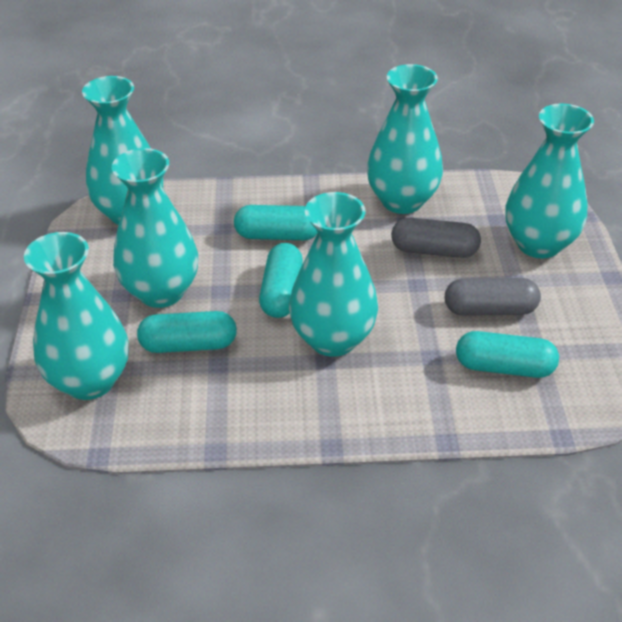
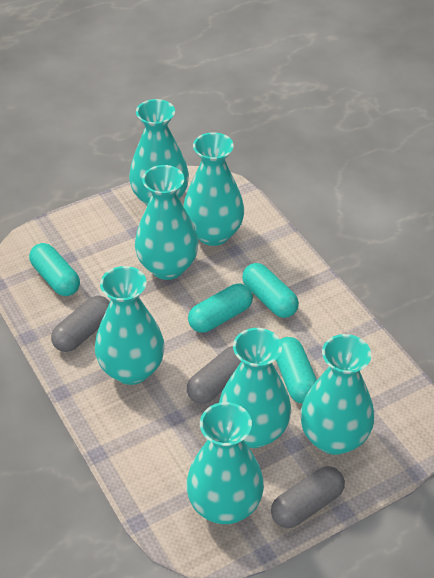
grey capsule: 2 -> 3
turquoise vase: 6 -> 7

